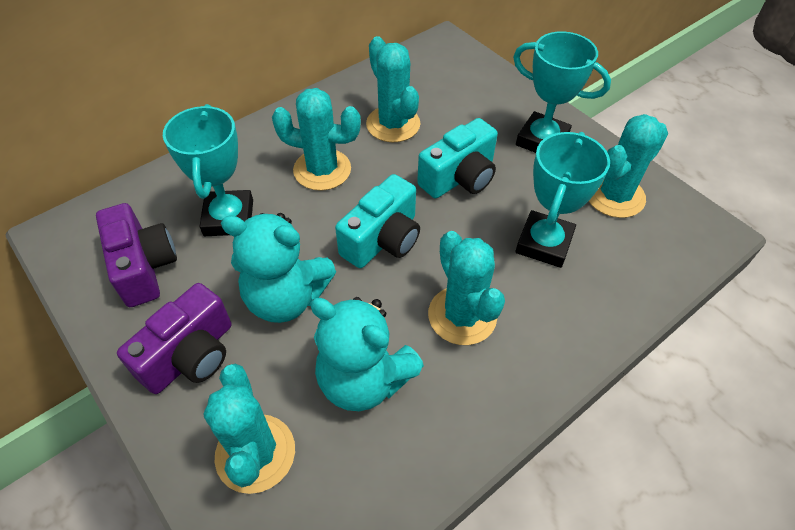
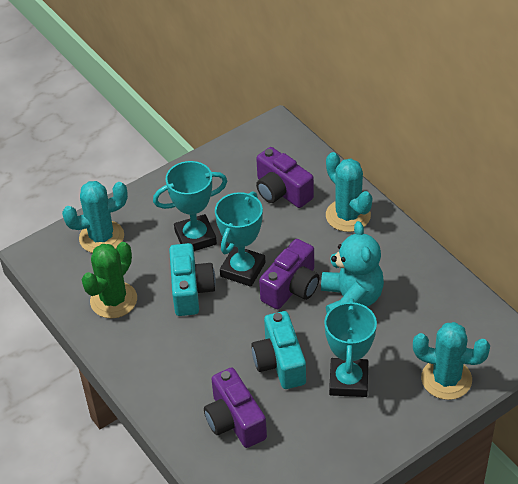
green cactus: 0 -> 1
purple camera: 2 -> 3
turquoise cactus: 5 -> 3
turquoise teddy bear: 2 -> 1

